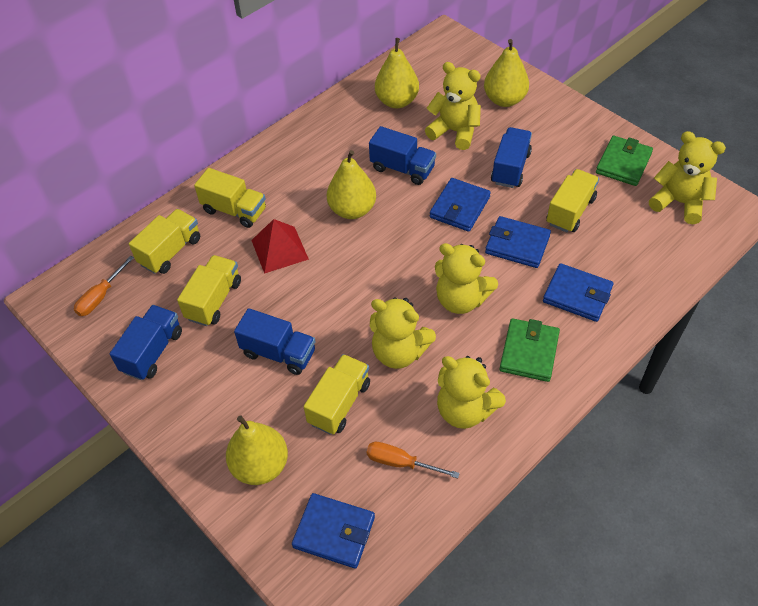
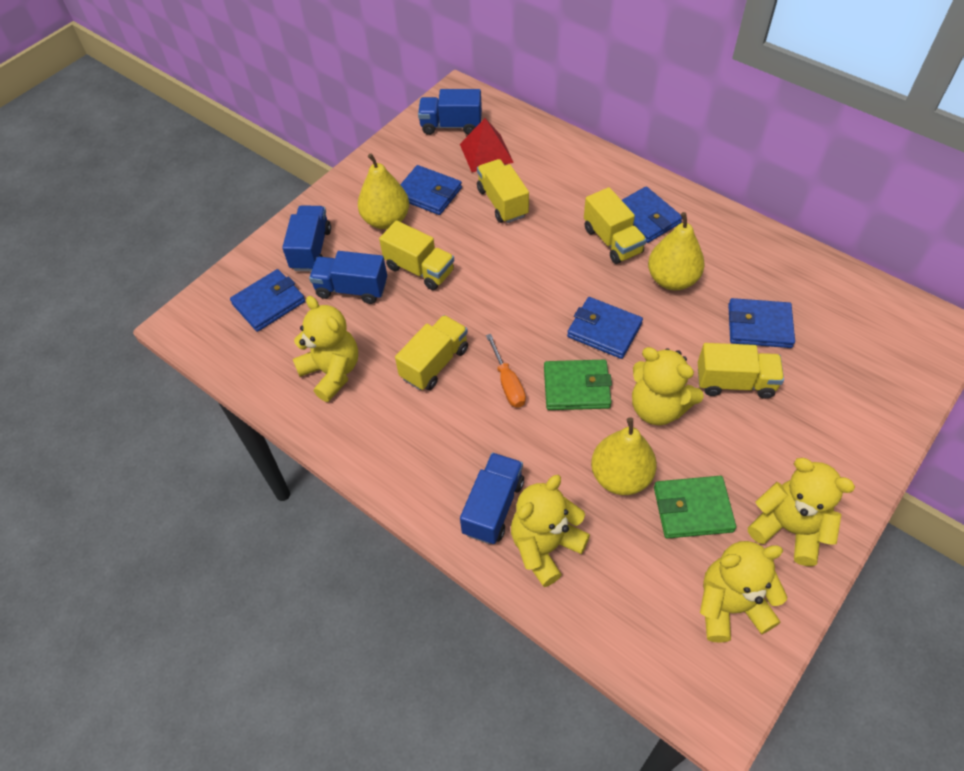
blue wallet: 4 -> 5
orange screwdriver: 2 -> 1
yellow pear: 4 -> 3

